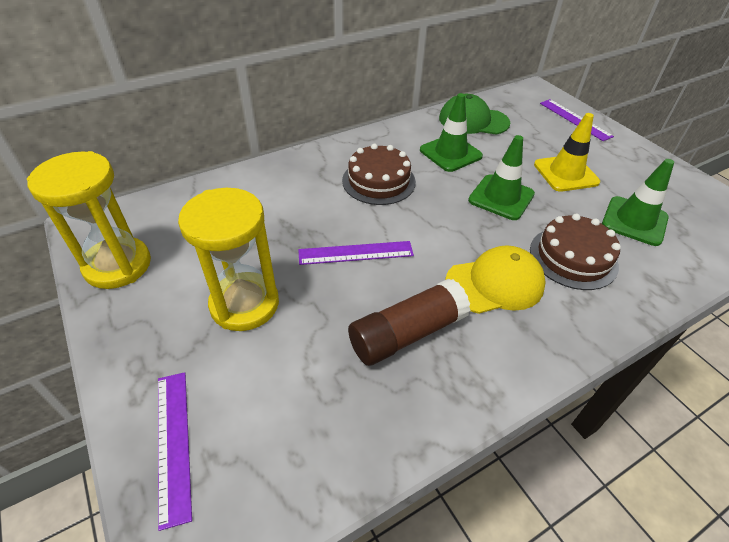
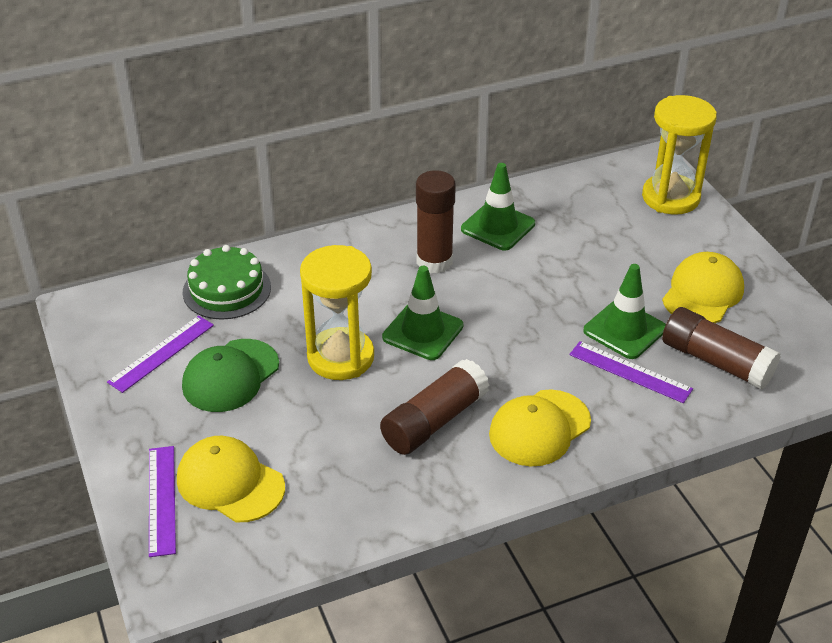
brown cake: 2 -> 0
brown glue stick: 1 -> 3
green cake: 0 -> 1
yellow cap: 1 -> 3
yellow traffic cone: 1 -> 0

